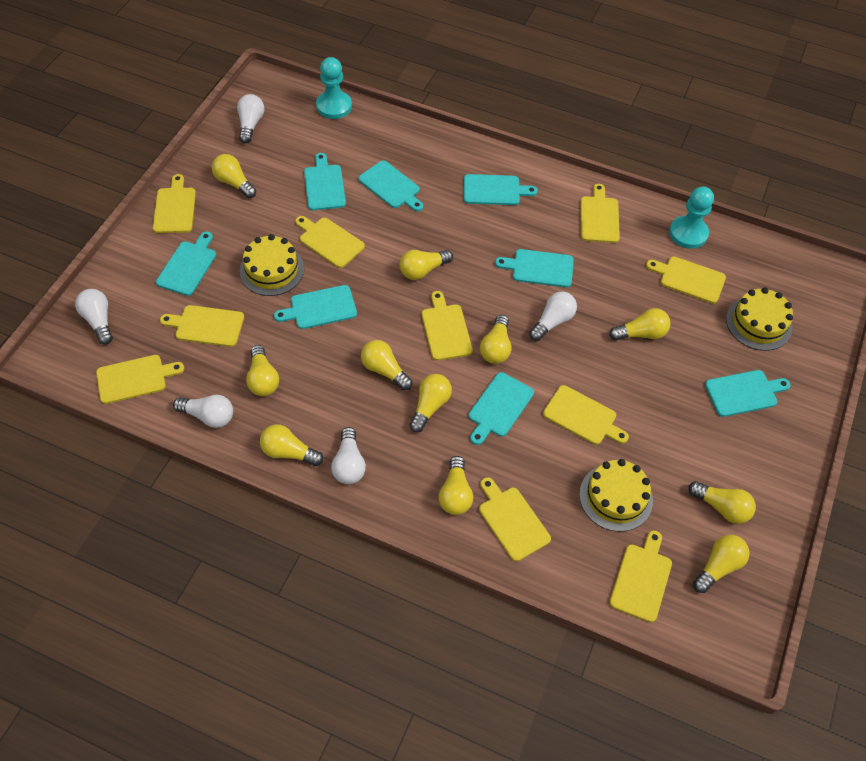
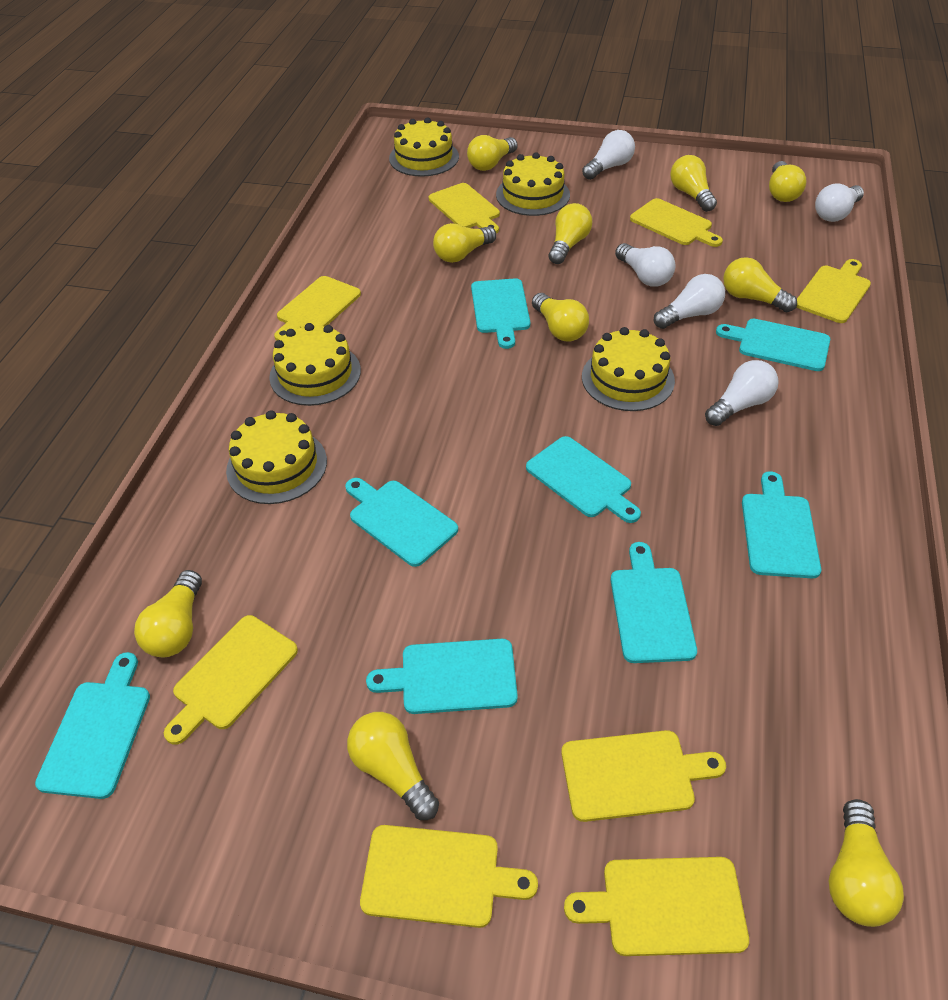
turquoise pawn: 2 -> 0
yellow cake: 3 -> 5
yellow cutting board: 10 -> 8
yellow light bulb: 11 -> 10

